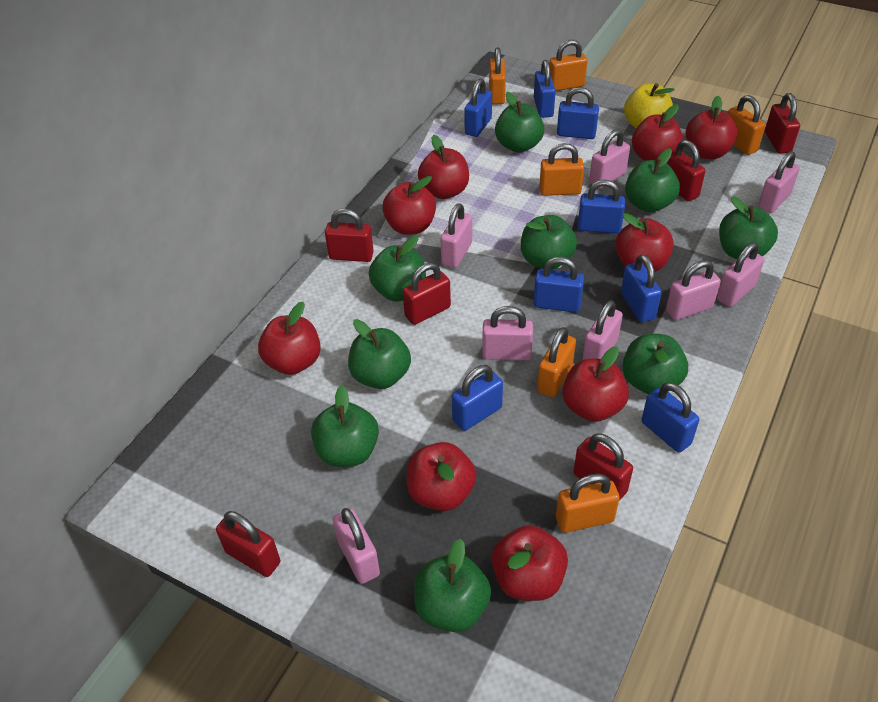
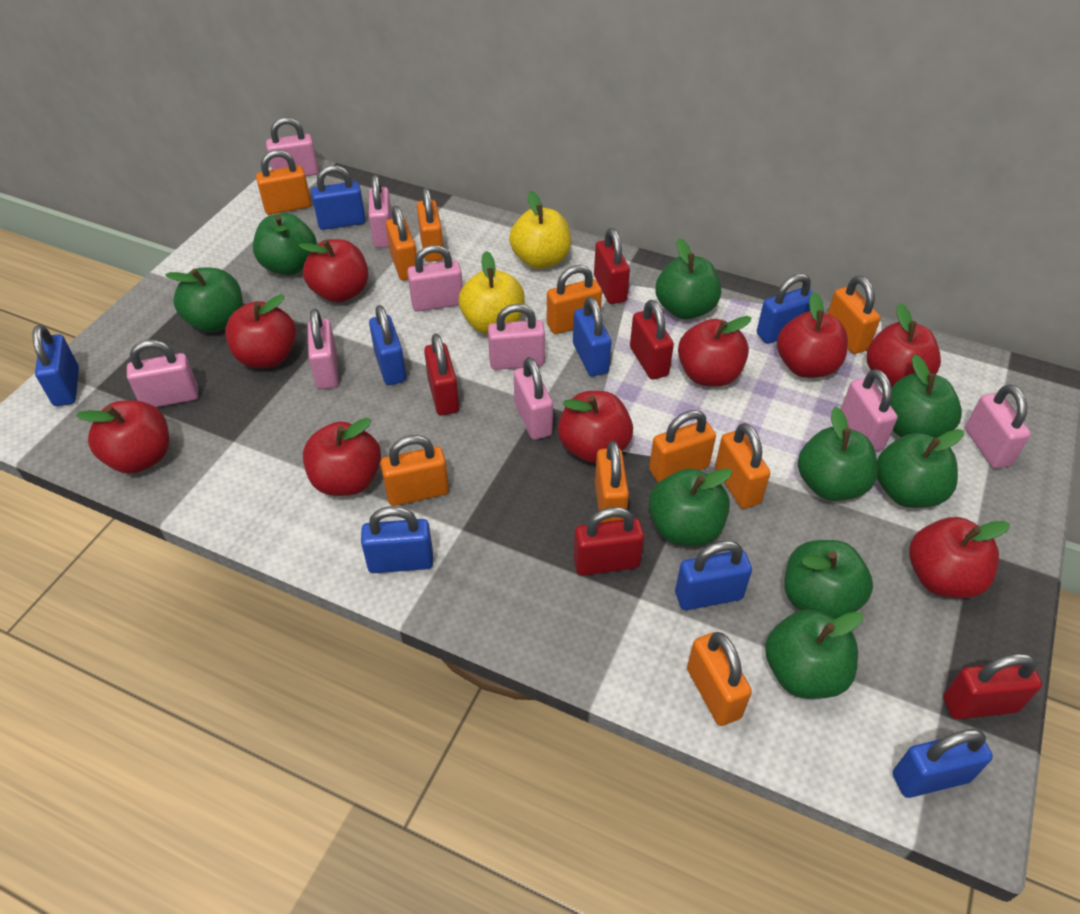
orange padlock: 6 -> 10
pink padlock: 8 -> 9
red padlock: 6 -> 5
yellow apple: 1 -> 2

